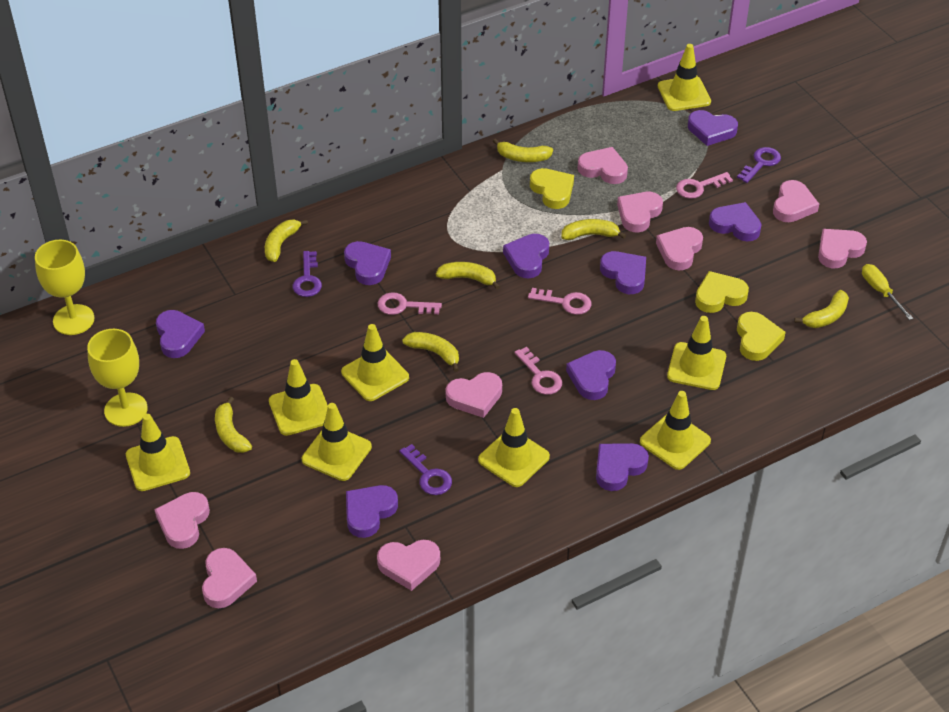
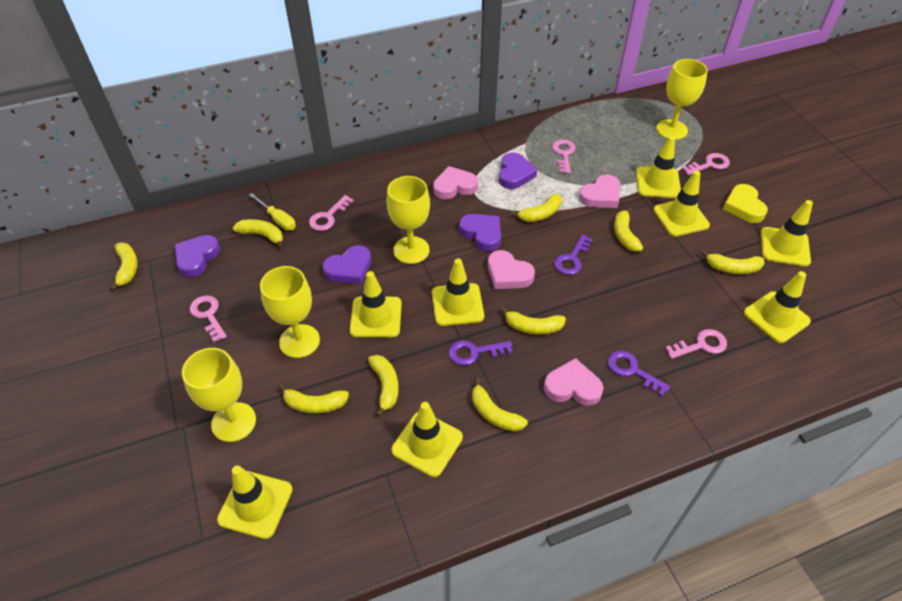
pink heart: 9 -> 4
pink key: 4 -> 5
purple heart: 9 -> 4
yellow banana: 7 -> 9
yellow goblet: 2 -> 4
yellow heart: 3 -> 1

